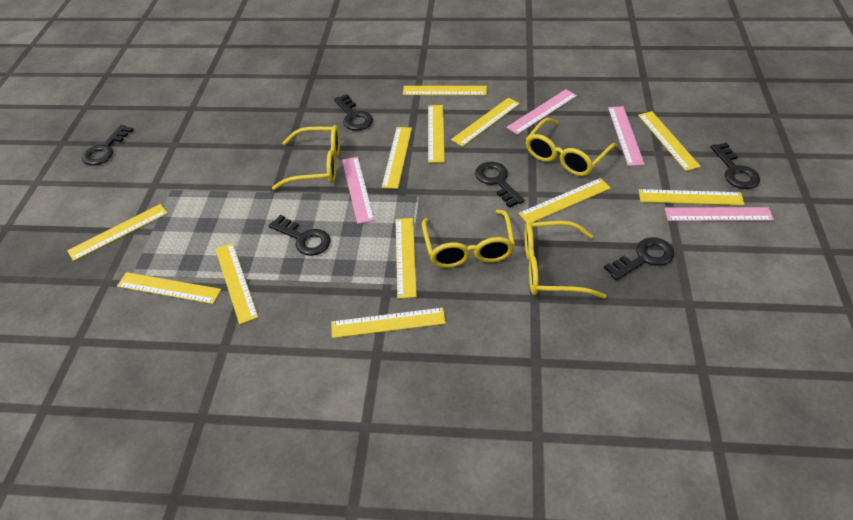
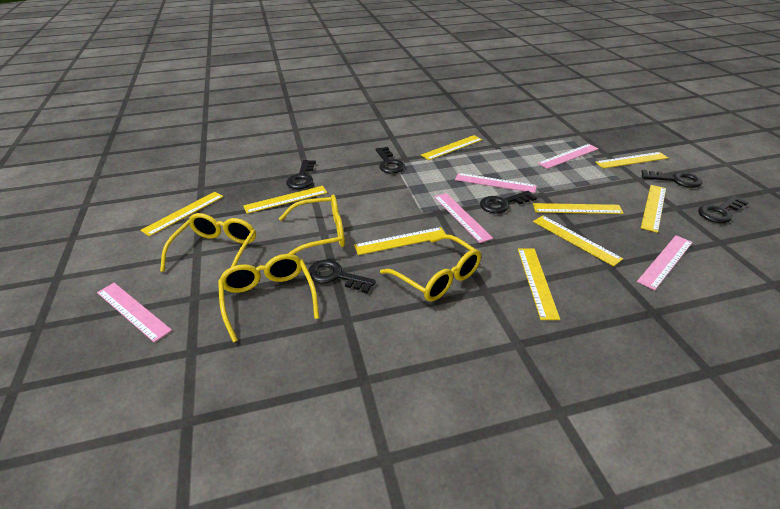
pink ruler: 4 -> 5
yellow ruler: 12 -> 9

